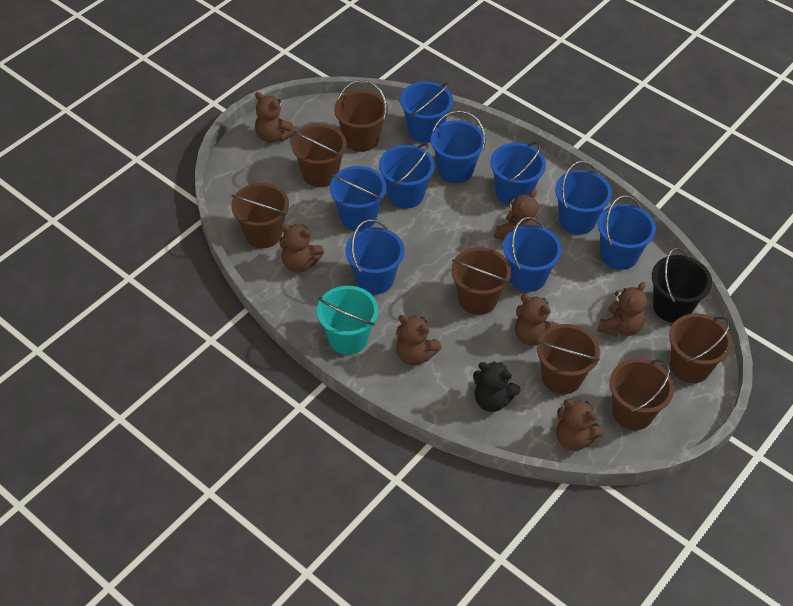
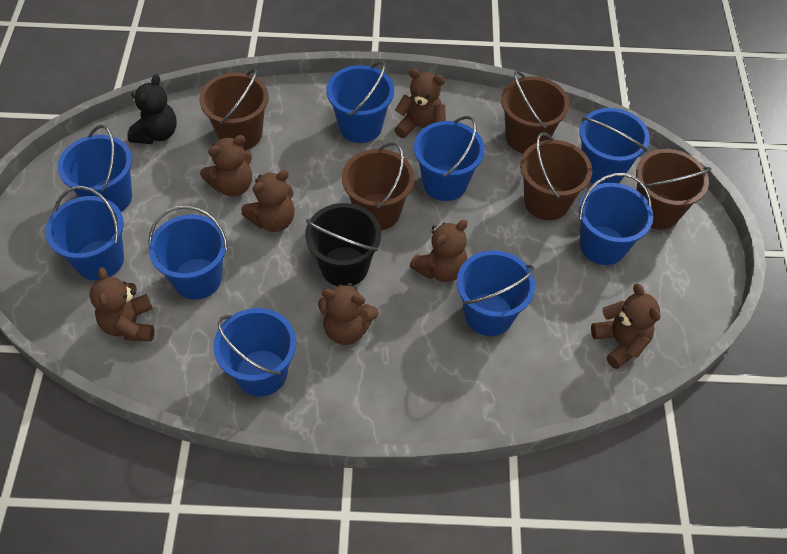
brown bucket: 7 -> 5
turquoise bucket: 1 -> 0

